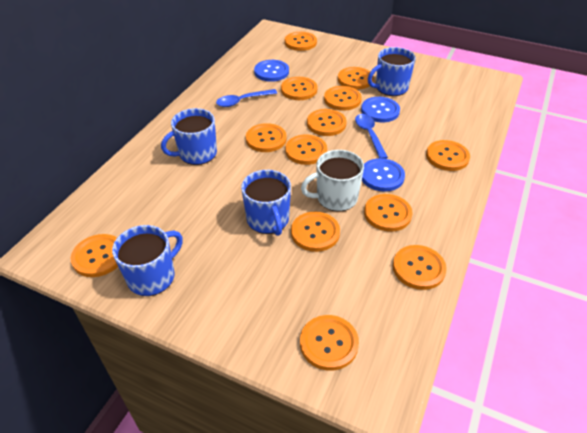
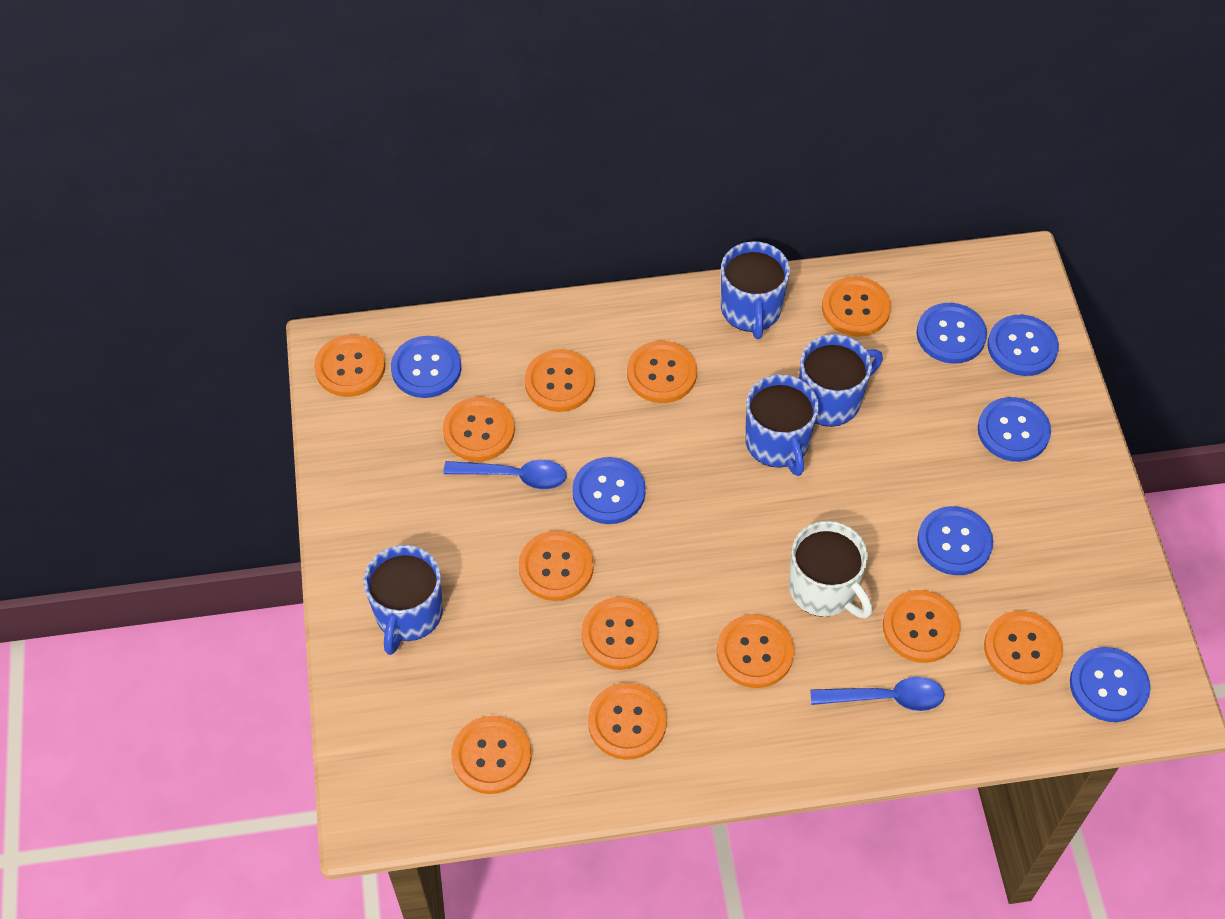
blue button: 3 -> 7
orange button: 13 -> 12

